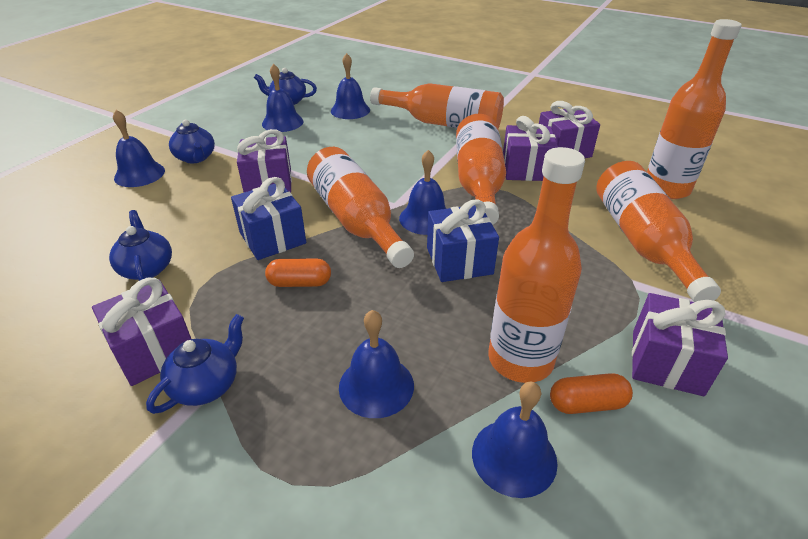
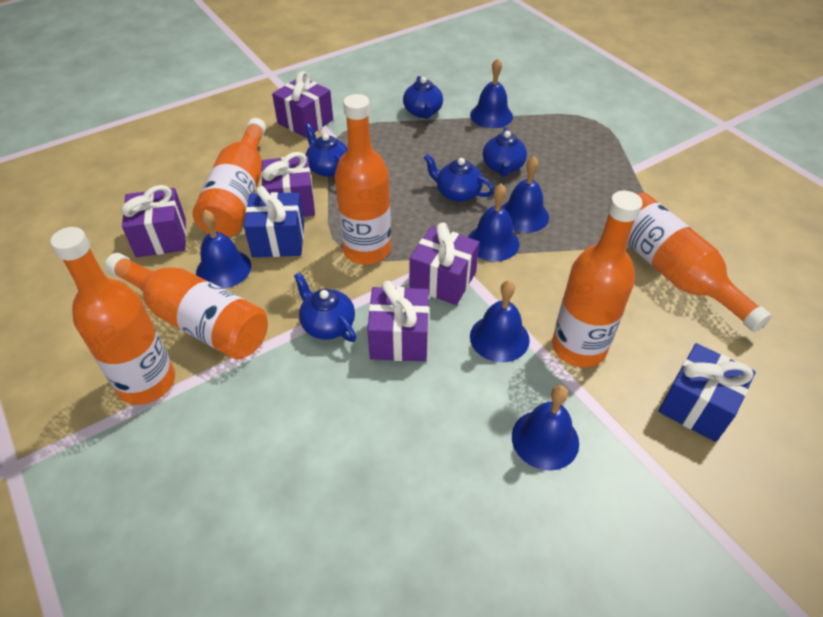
blue teapot: 4 -> 5
orange capsule: 2 -> 0

